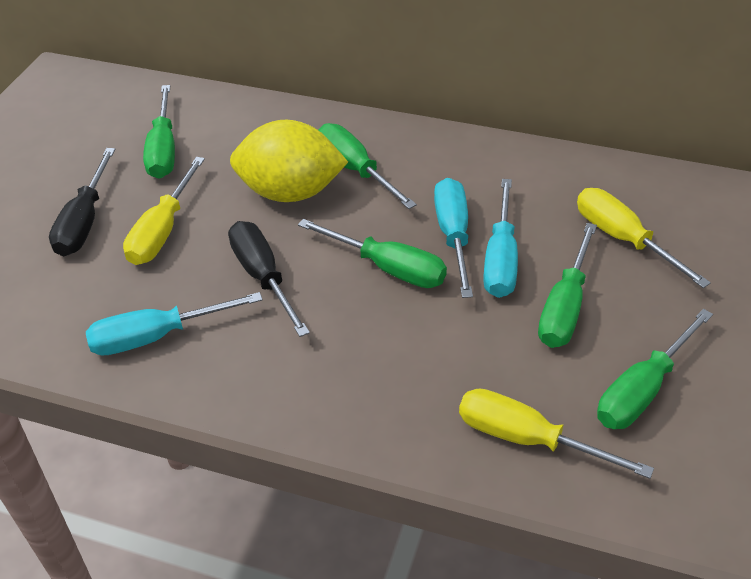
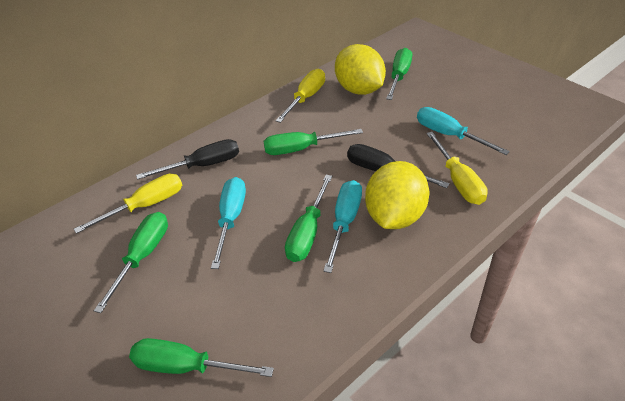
yellow lemon: 1 -> 2

